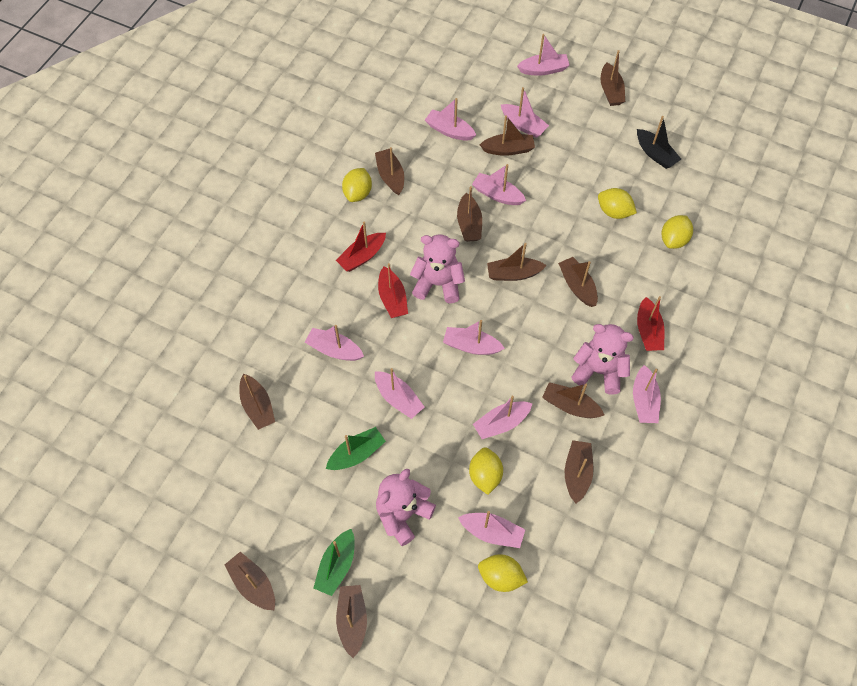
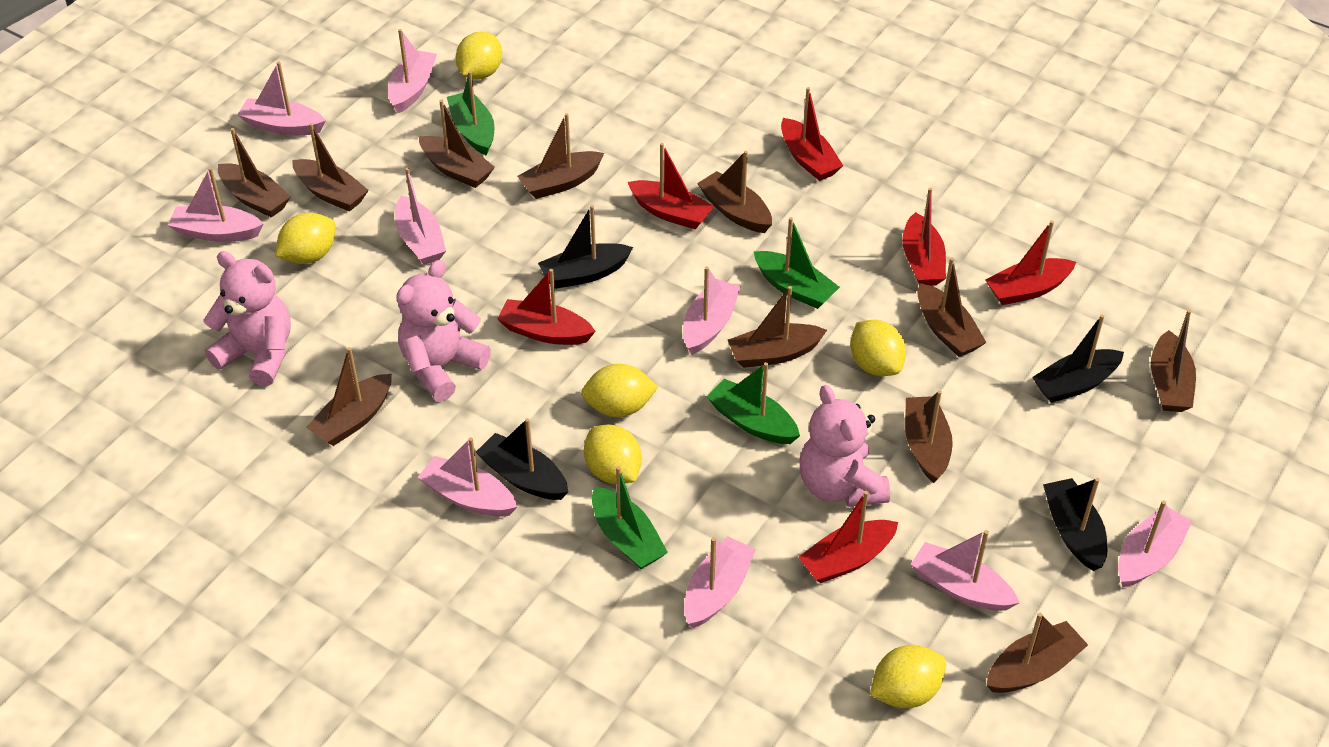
black boat: 1 -> 4
green boat: 2 -> 4
pink boat: 10 -> 9
red boat: 3 -> 6
yellow lemon: 5 -> 6

